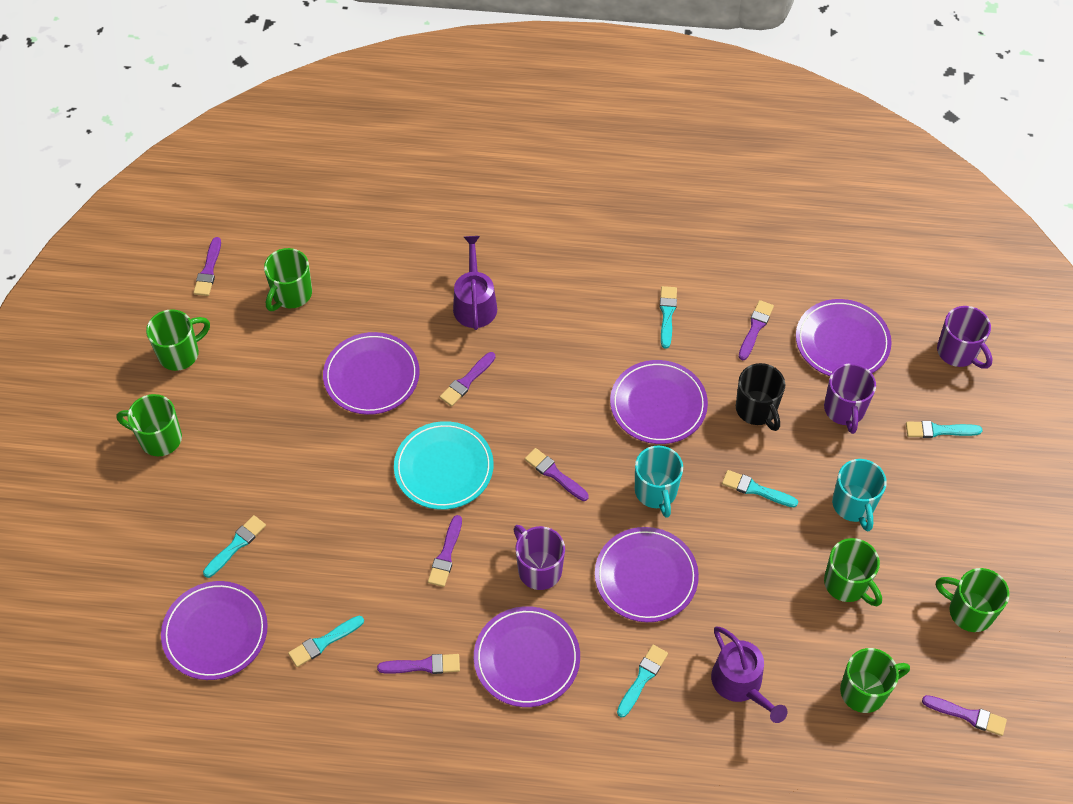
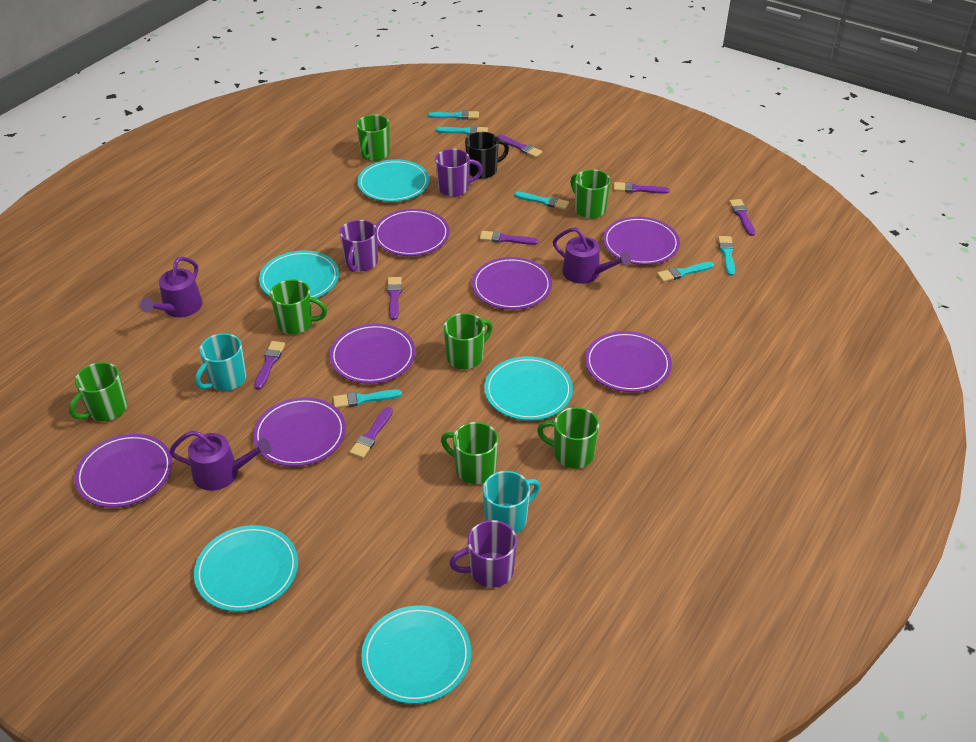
green mug: 6 -> 7
purple plate: 6 -> 7
purple watering can: 2 -> 3
turquoise plate: 1 -> 5

